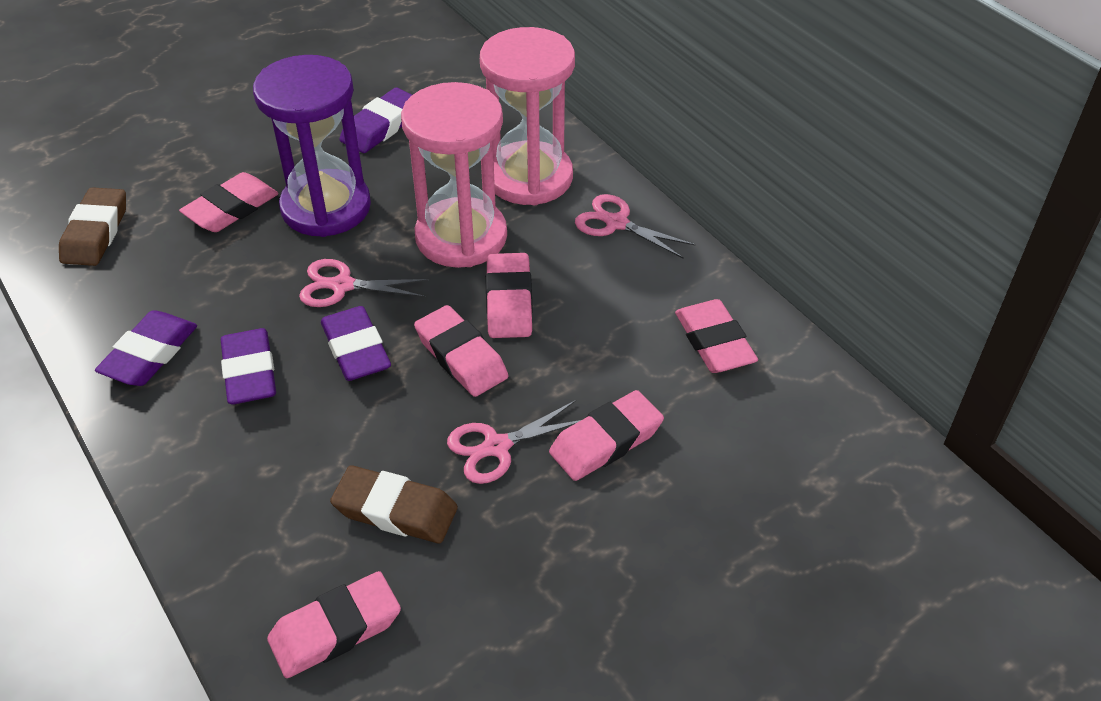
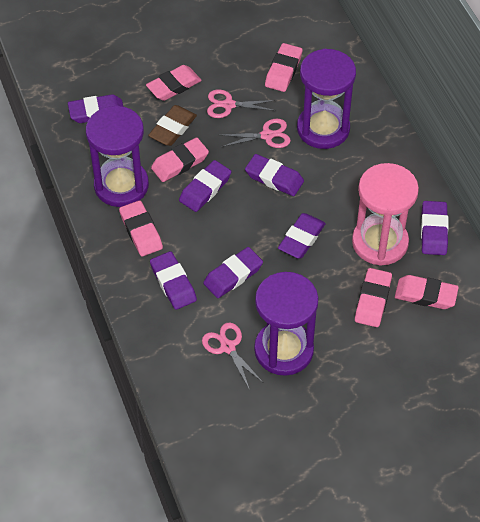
brown eraser: 2 -> 1
pink hourglass: 2 -> 1
purple eraser: 4 -> 7
purple hourglass: 1 -> 3

